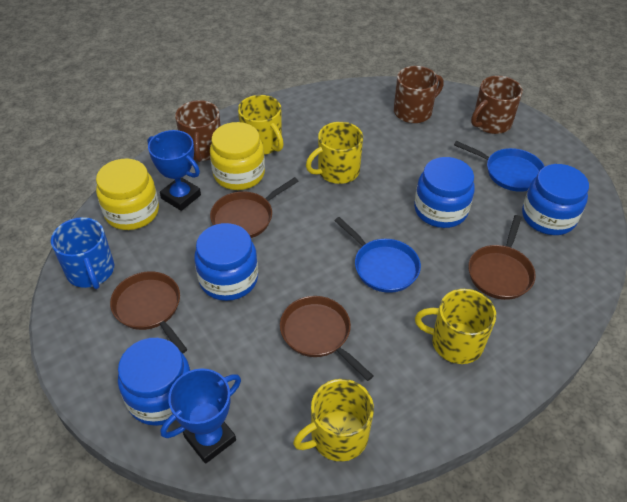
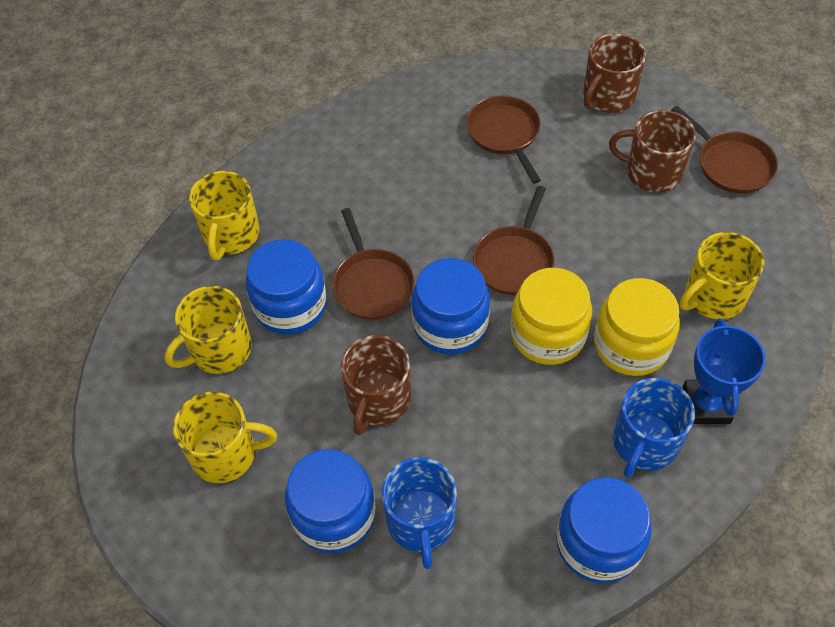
blue mug: 1 -> 2
blue pan: 2 -> 0
blue trophy: 2 -> 1

